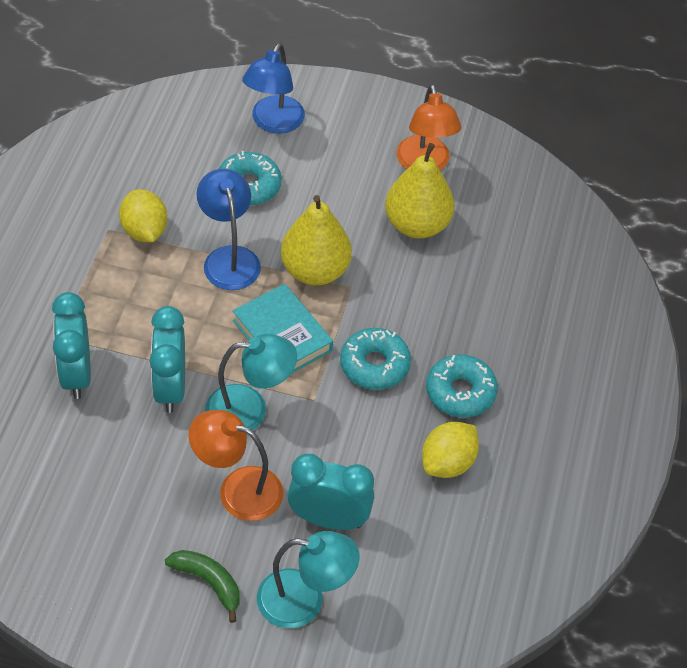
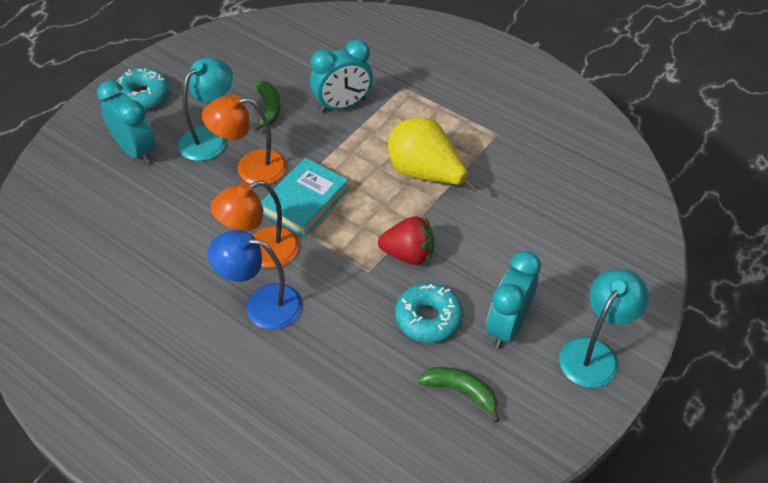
blue lamp: 2 -> 1
green banana: 1 -> 2
red strawberry: 0 -> 1
turquoise donut: 3 -> 2
yellow lemon: 2 -> 0
yellow pear: 2 -> 1

